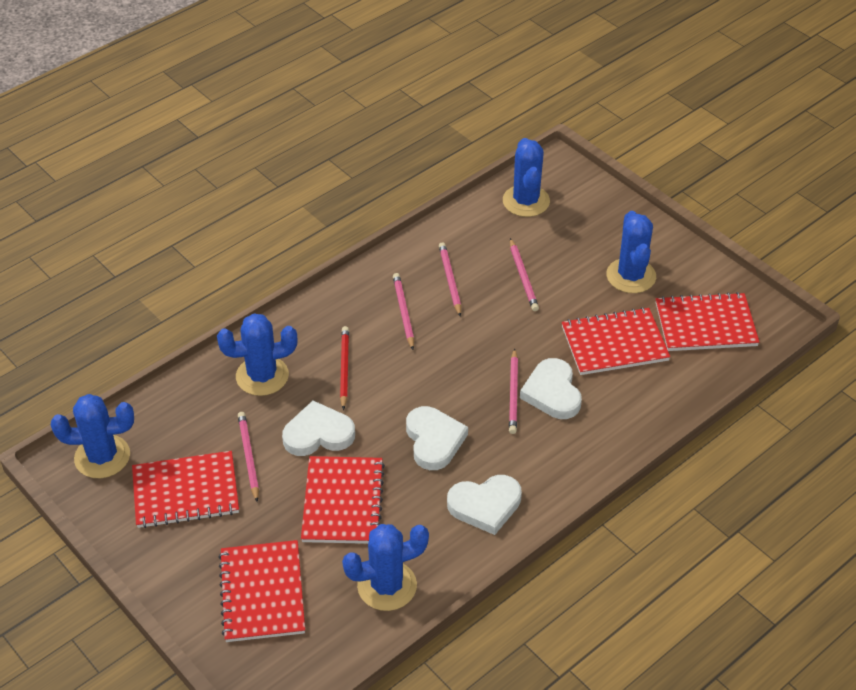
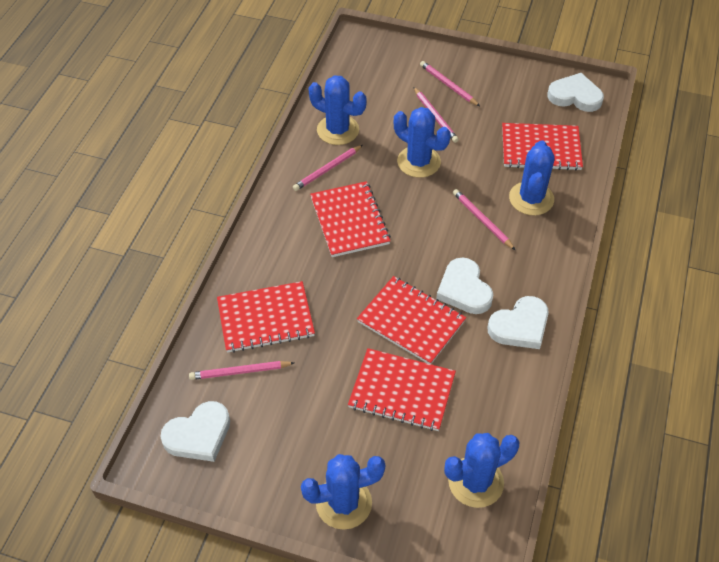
red pencil: 1 -> 0

